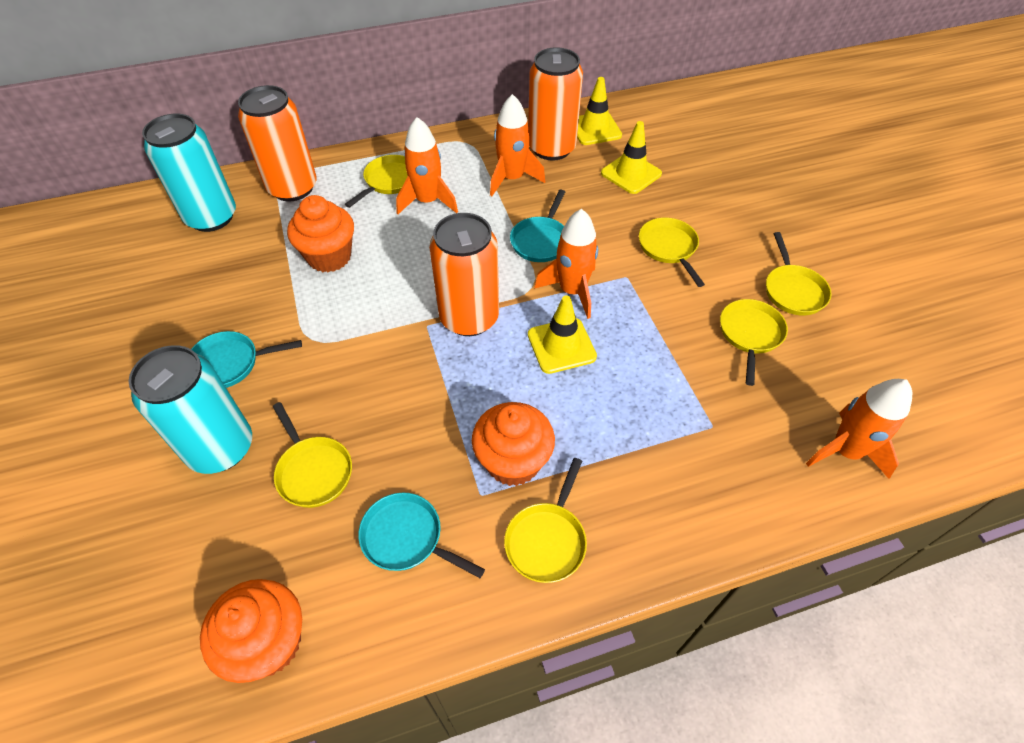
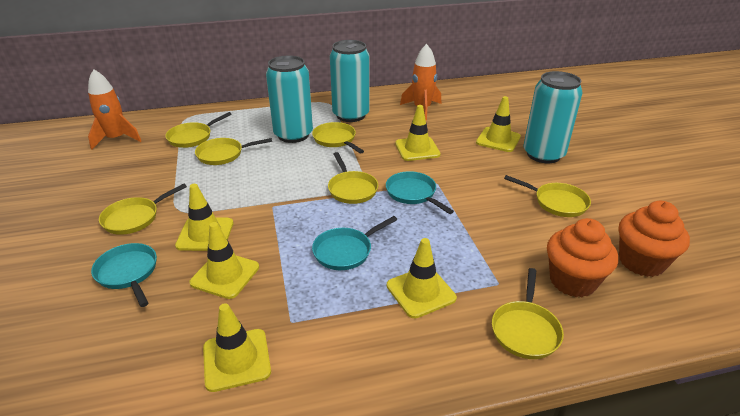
orange can: 3 -> 0
orange cupcake: 3 -> 2
orange rocket: 4 -> 2
turquoise can: 2 -> 3
yellow pan: 6 -> 7
yellow traffic cone: 3 -> 6

